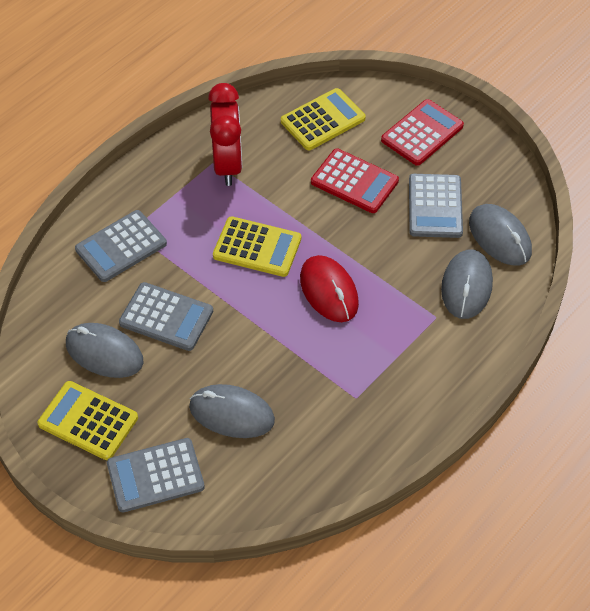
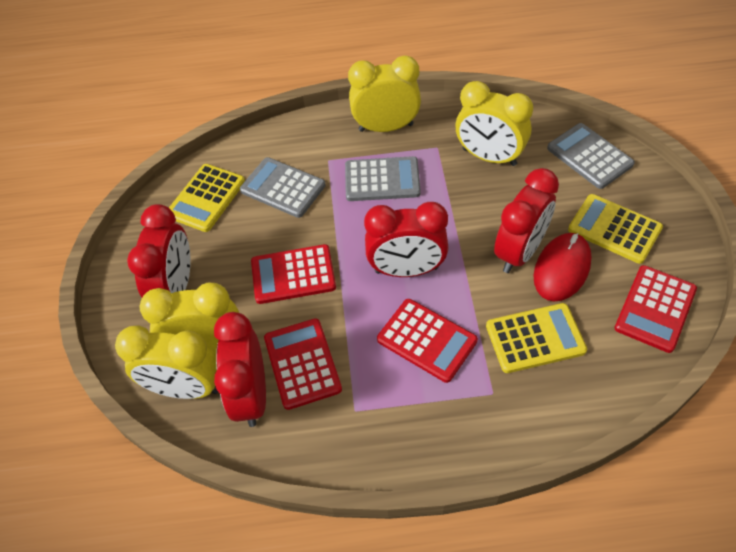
grey calculator: 4 -> 3
grey mouse: 4 -> 0
red calculator: 2 -> 4
red clock: 1 -> 4
yellow clock: 0 -> 4

